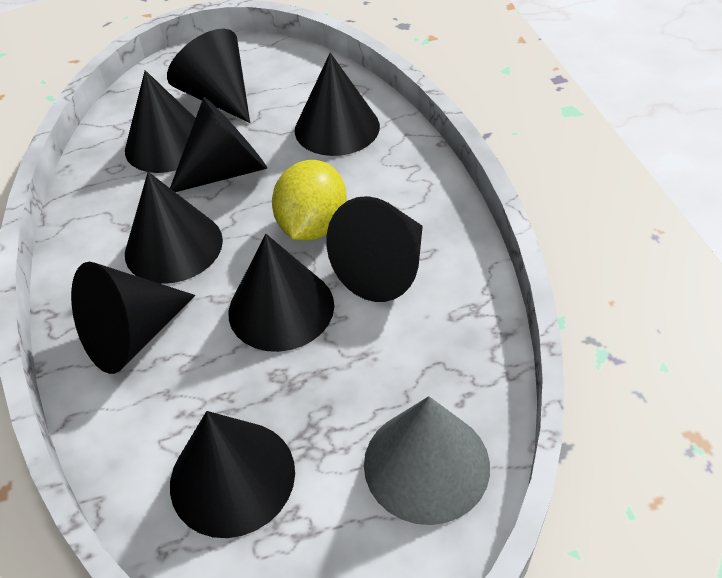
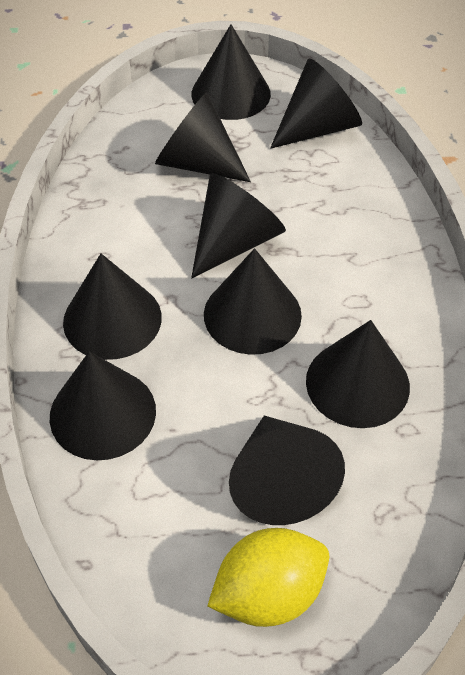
grey cone: 1 -> 0

